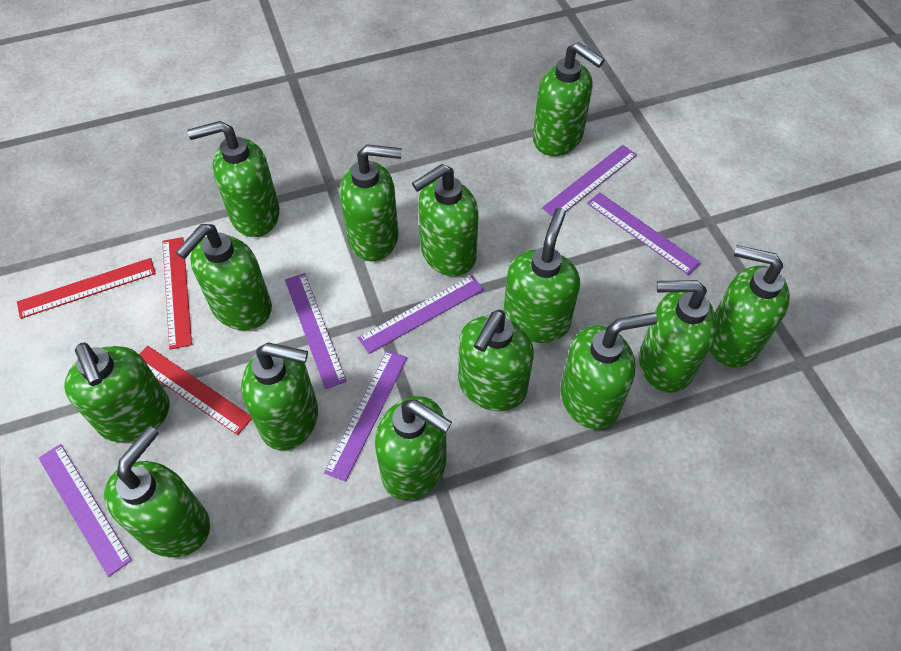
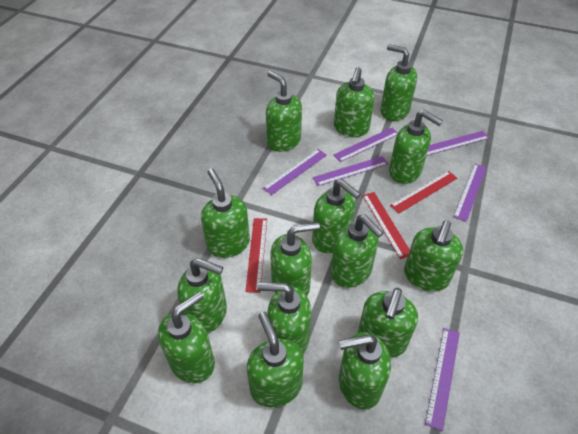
green soap dispenser: 14 -> 15

